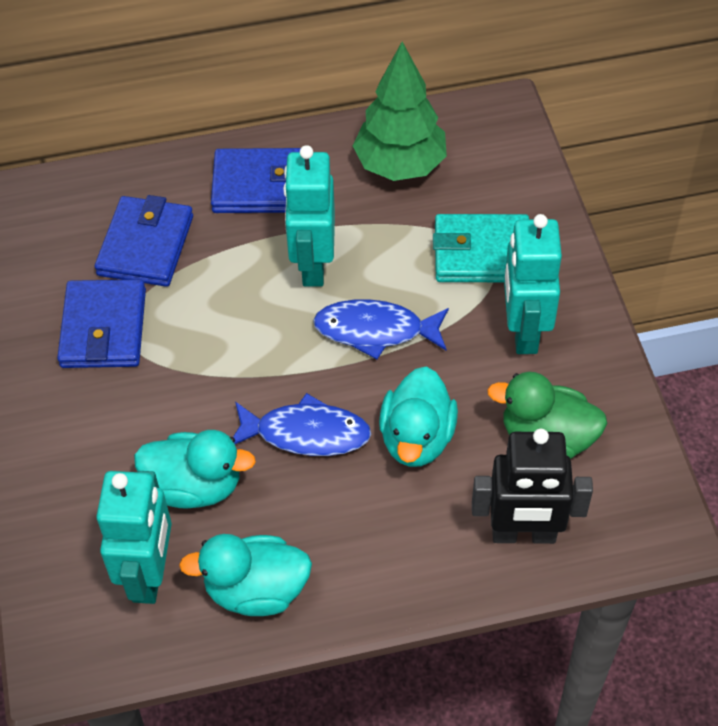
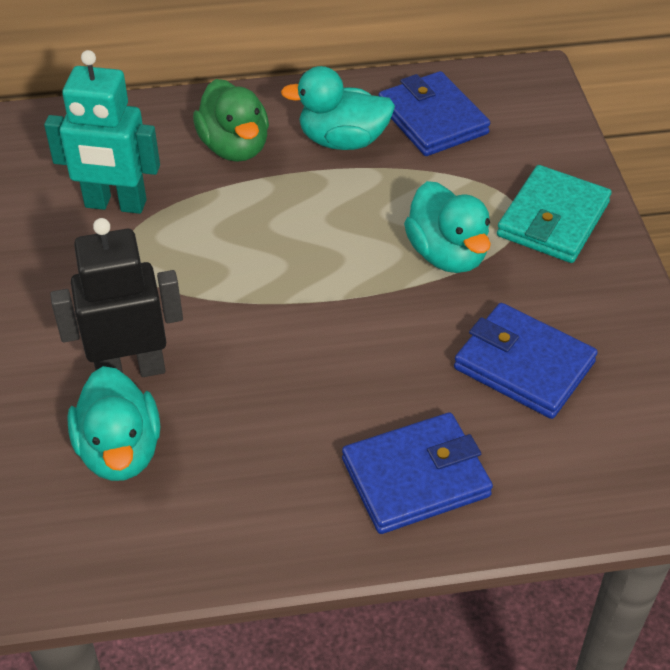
blue fish: 2 -> 0
green tree: 1 -> 0
turquoise robot: 3 -> 1

